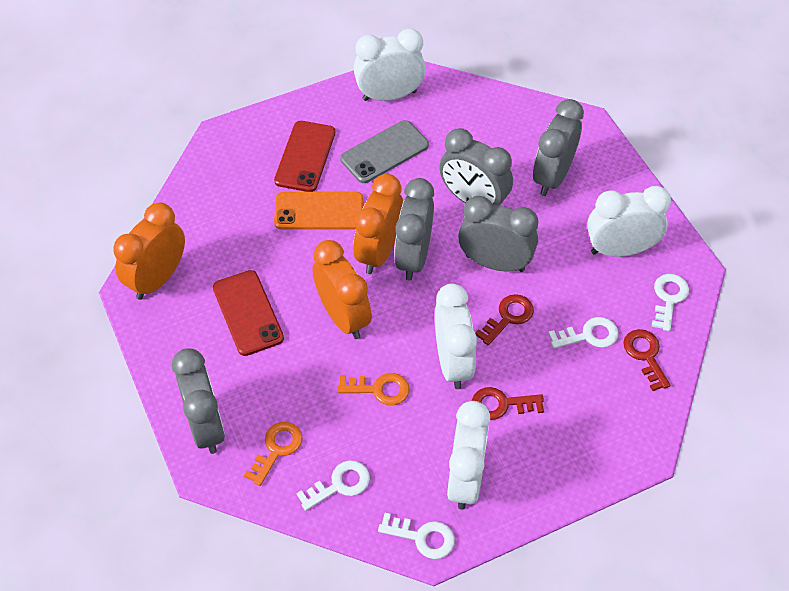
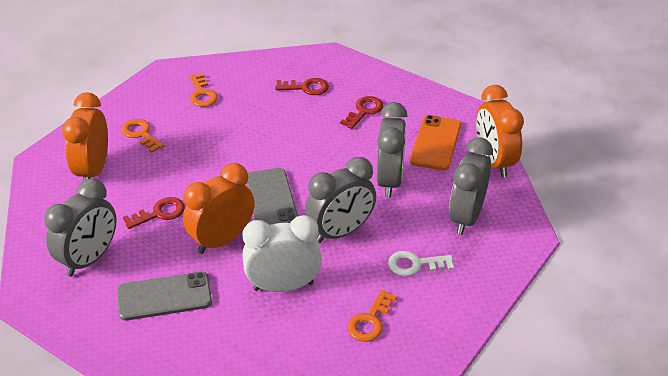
grey clock: 5 -> 4
grey phone: 1 -> 2
orange key: 2 -> 3
red phone: 2 -> 0
white clock: 4 -> 1
white key: 4 -> 1

